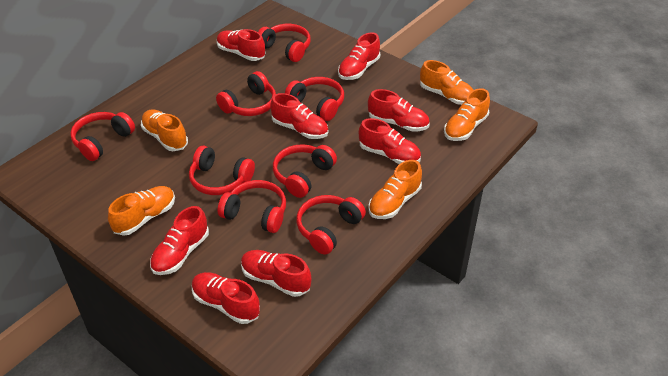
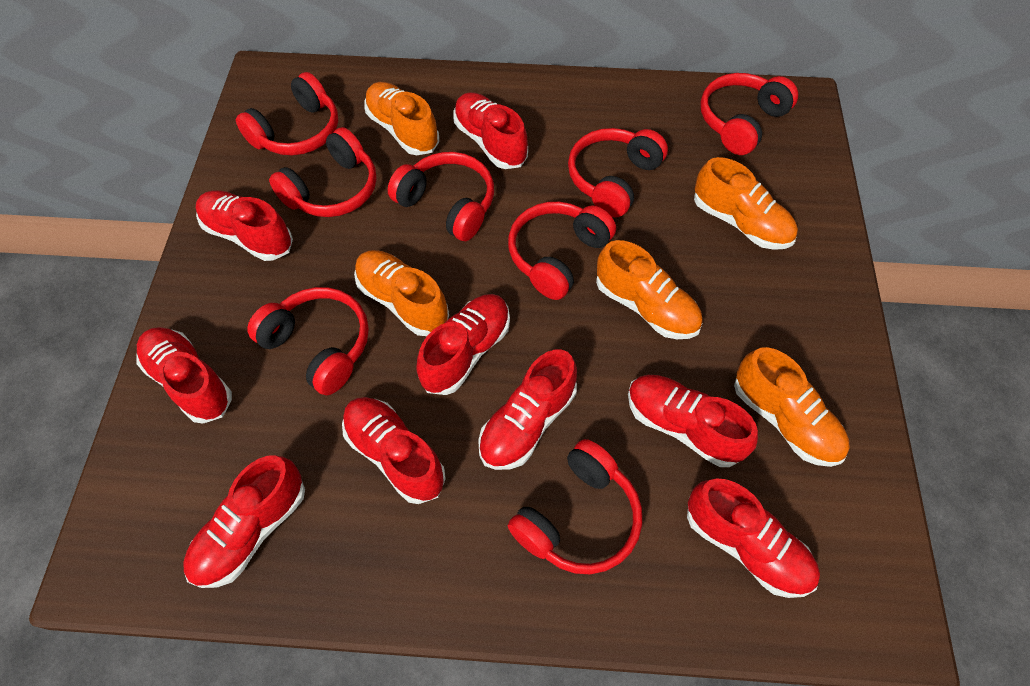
red shoe: 8 -> 9

